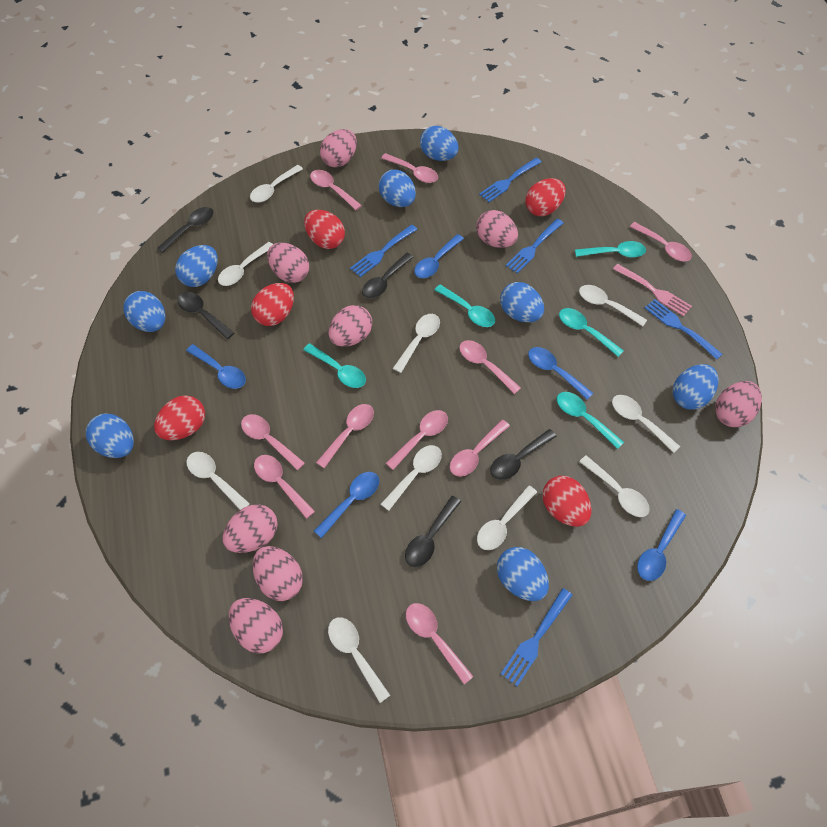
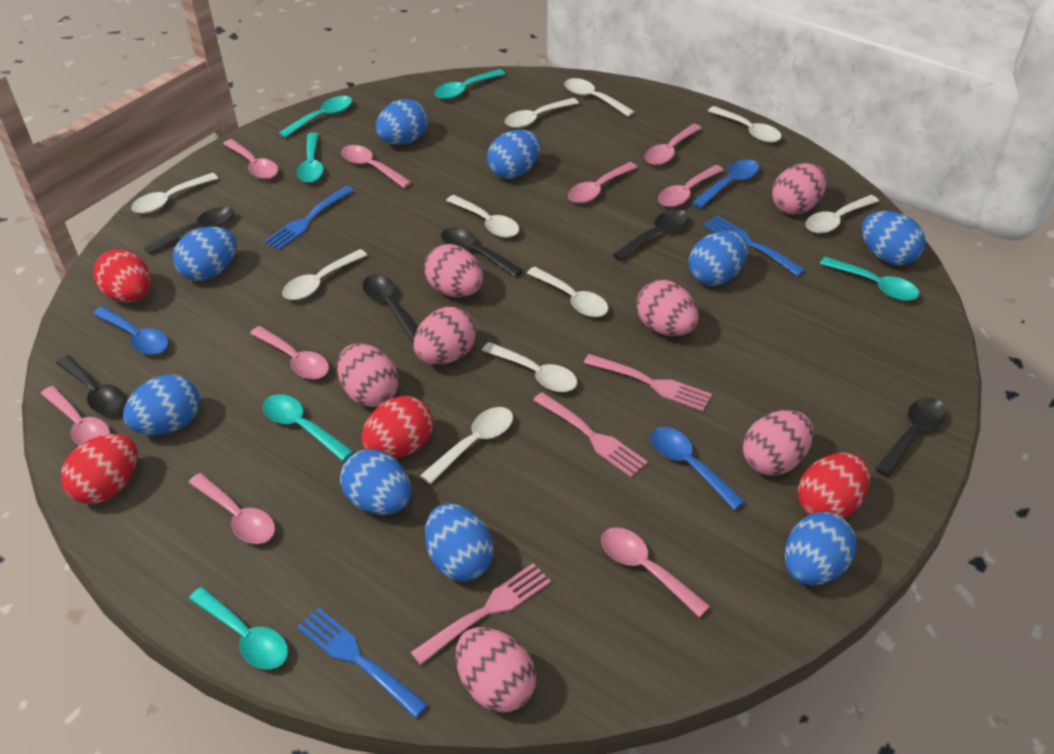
black spoon: 5 -> 6
blue egg: 8 -> 9
blue fork: 5 -> 3
blue spoon: 5 -> 3
pink egg: 8 -> 7
pink fork: 1 -> 3
pink spoon: 10 -> 9
red egg: 5 -> 4
turquoise spoon: 5 -> 6

